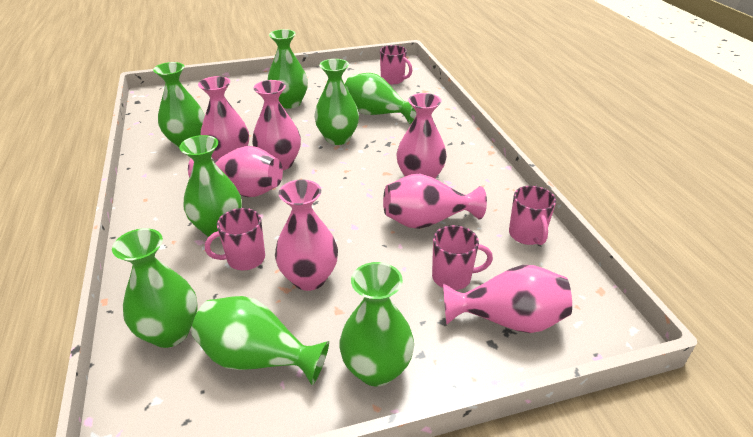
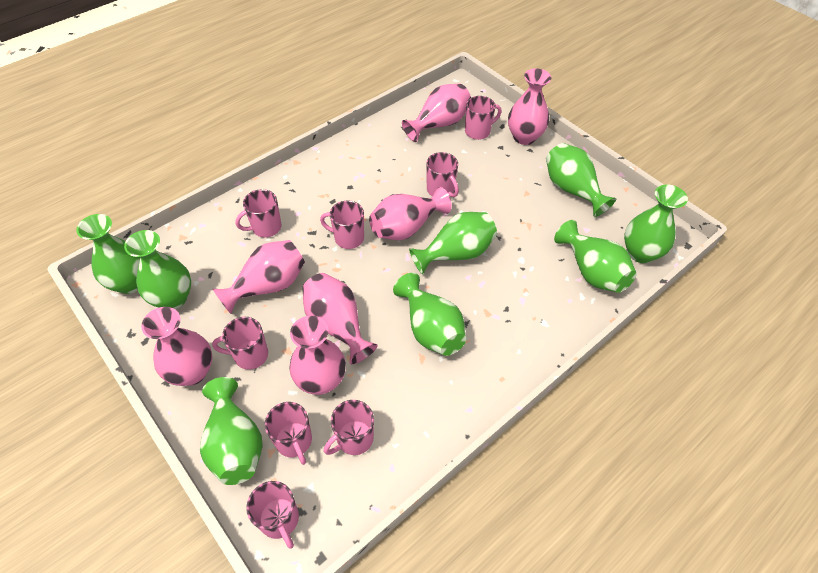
pink mug: 4 -> 8

